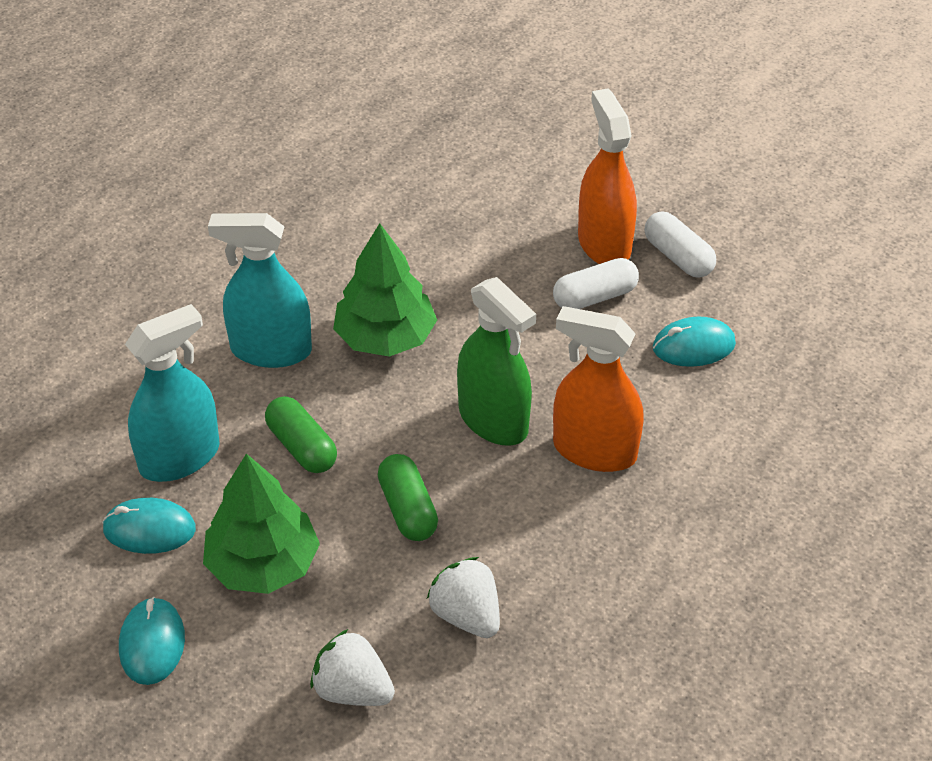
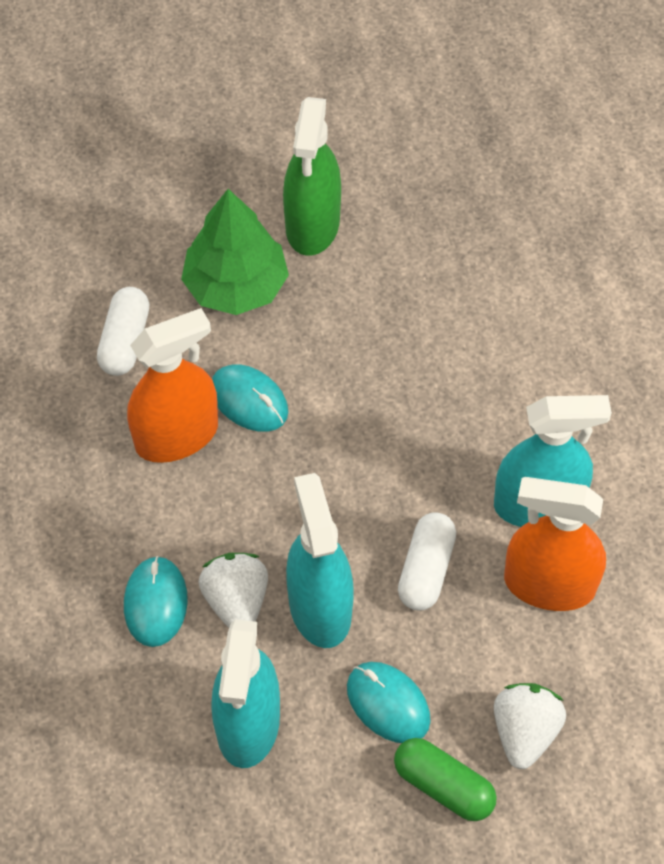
green capsule: 2 -> 1
green tree: 2 -> 1
turquoise spray bottle: 2 -> 3

